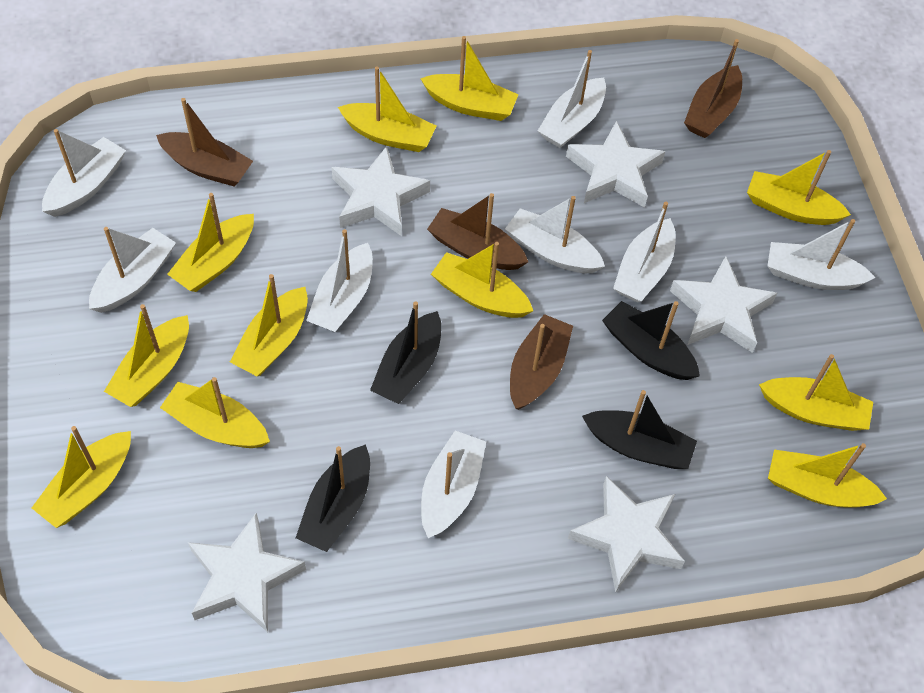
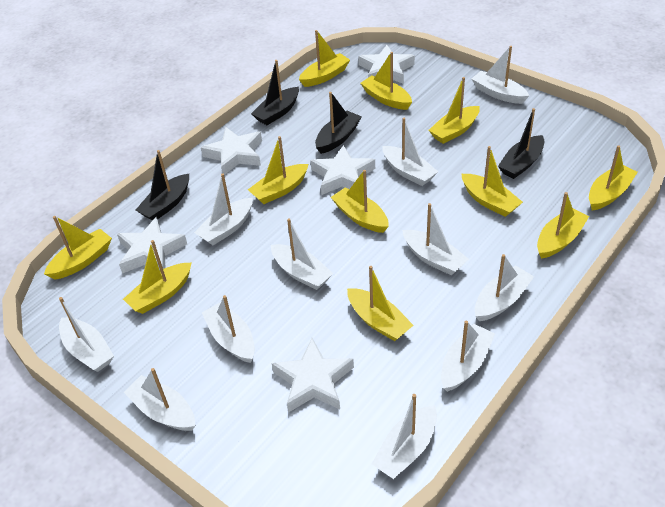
brown boat: 4 -> 0
white boat: 8 -> 11

